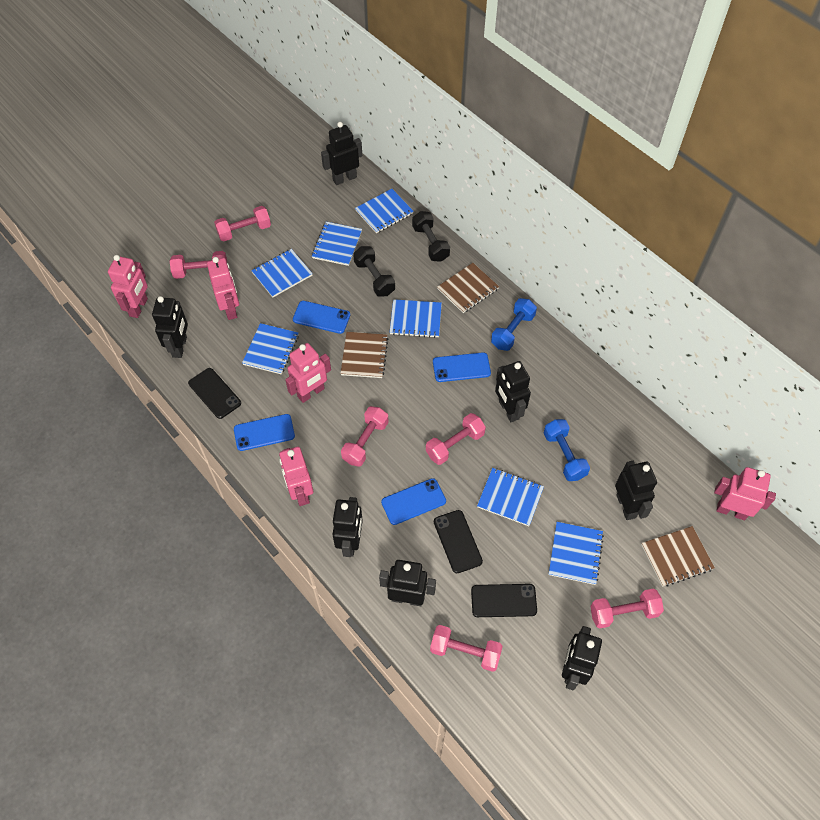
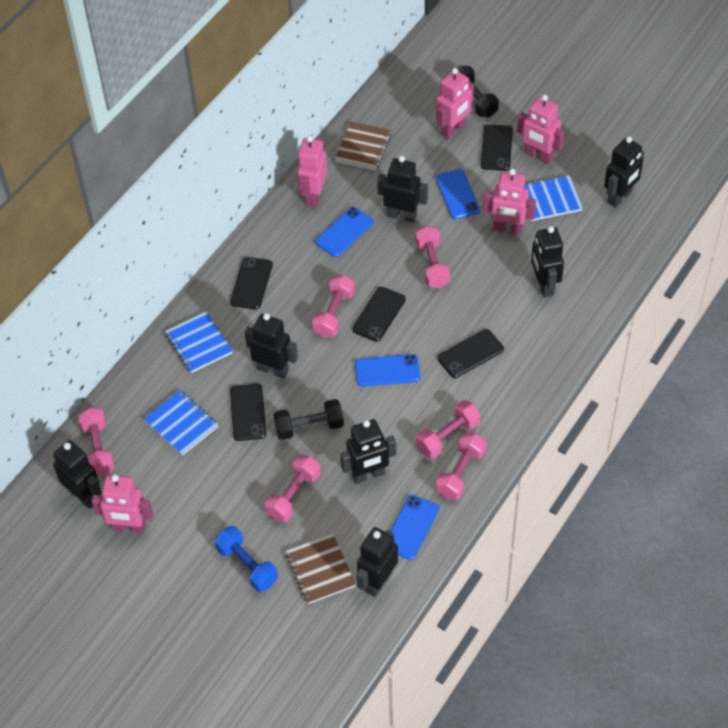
black phone: 3 -> 5
blue dumbbell: 2 -> 1
blue notebook: 7 -> 3
brown notebook: 3 -> 2

